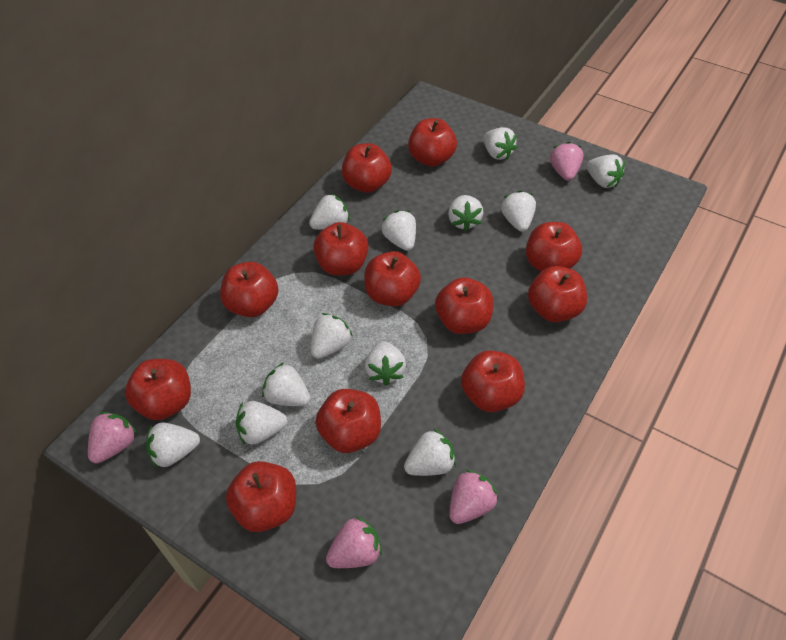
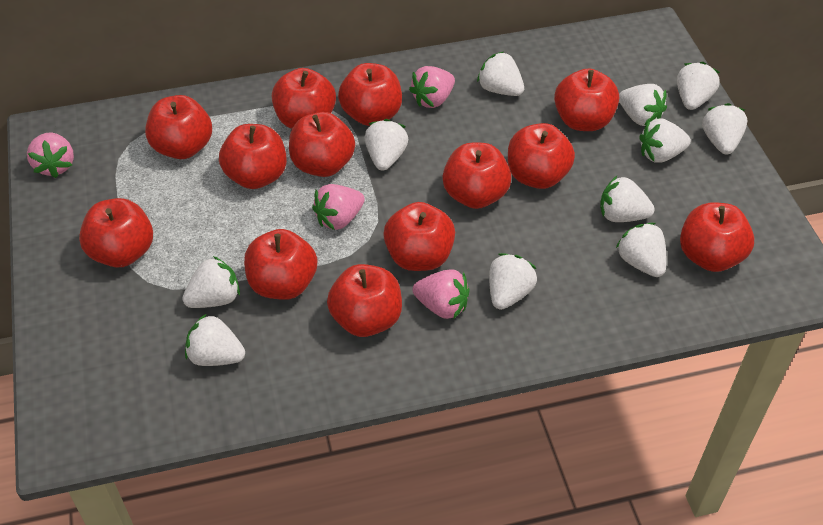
red apple: 12 -> 13
white strawberry: 12 -> 11

